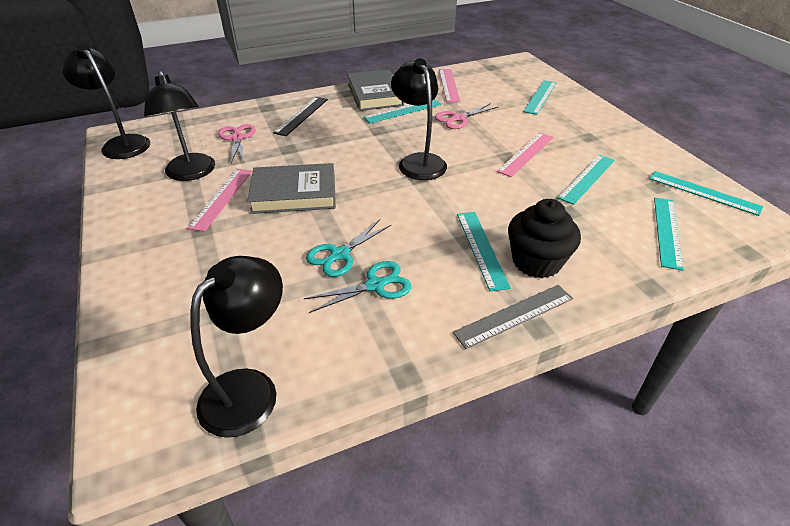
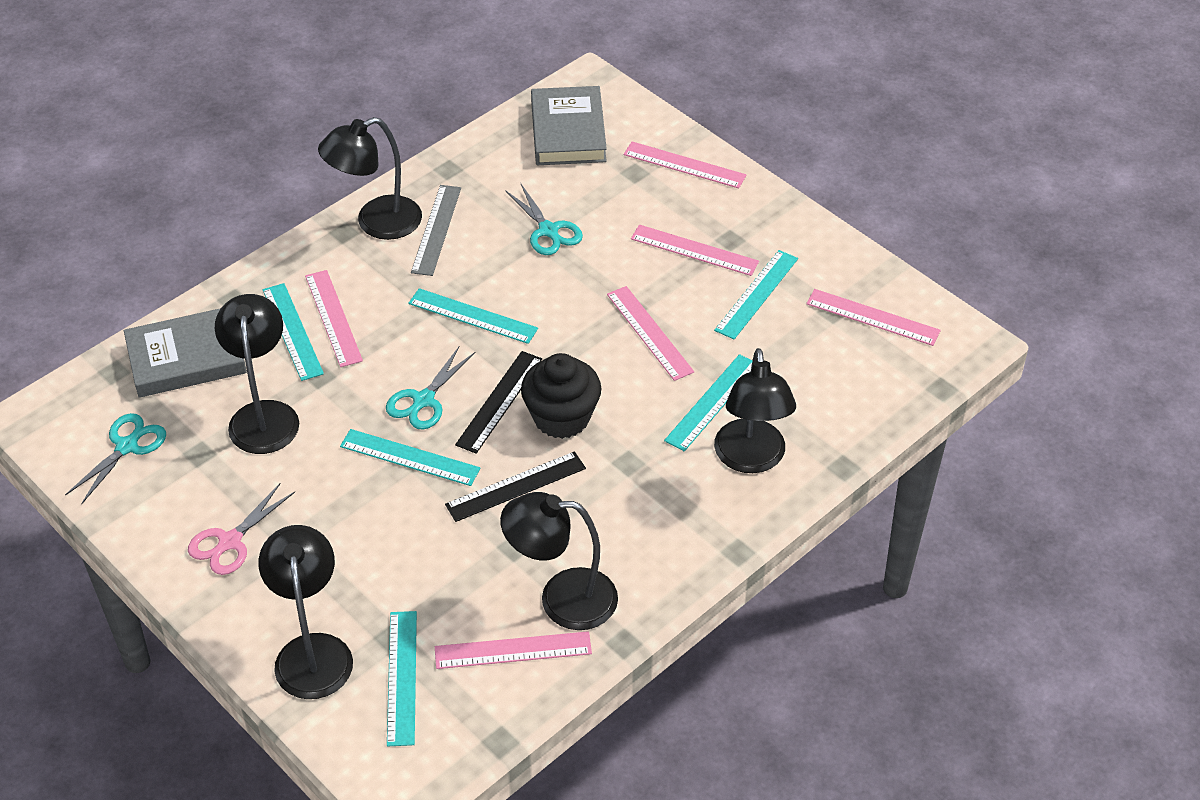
black lamp: 4 -> 5
black ruler: 1 -> 2
pink ruler: 3 -> 6
pink scissors: 2 -> 1
turquoise scissors: 2 -> 3

